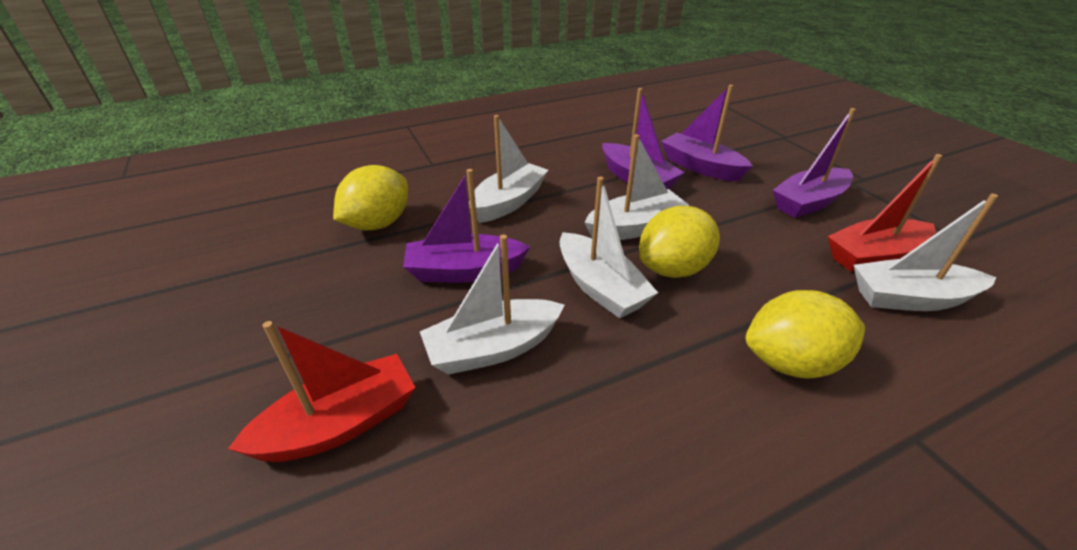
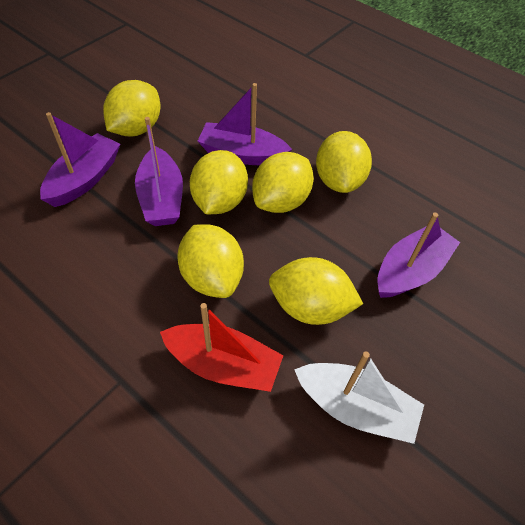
red boat: 2 -> 1
white boat: 5 -> 1
yellow lemon: 3 -> 6

